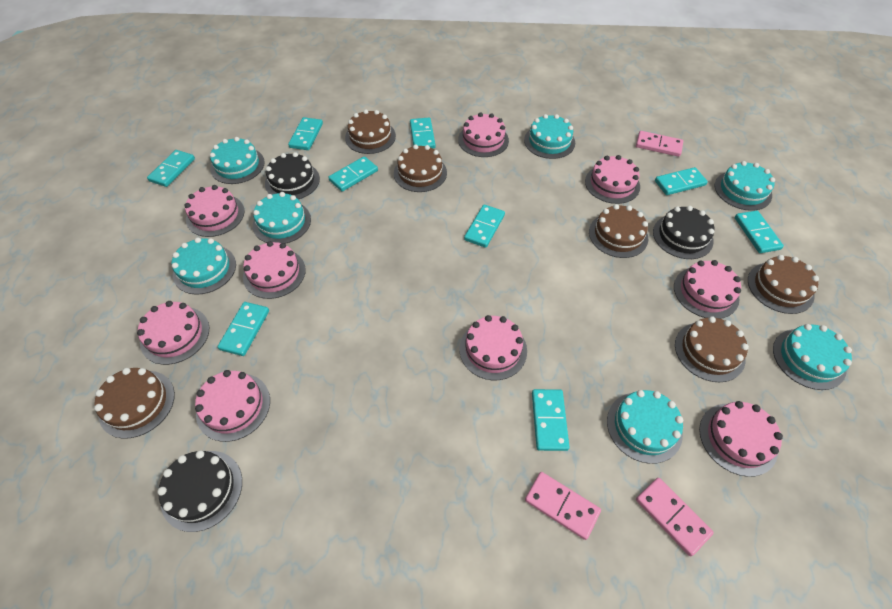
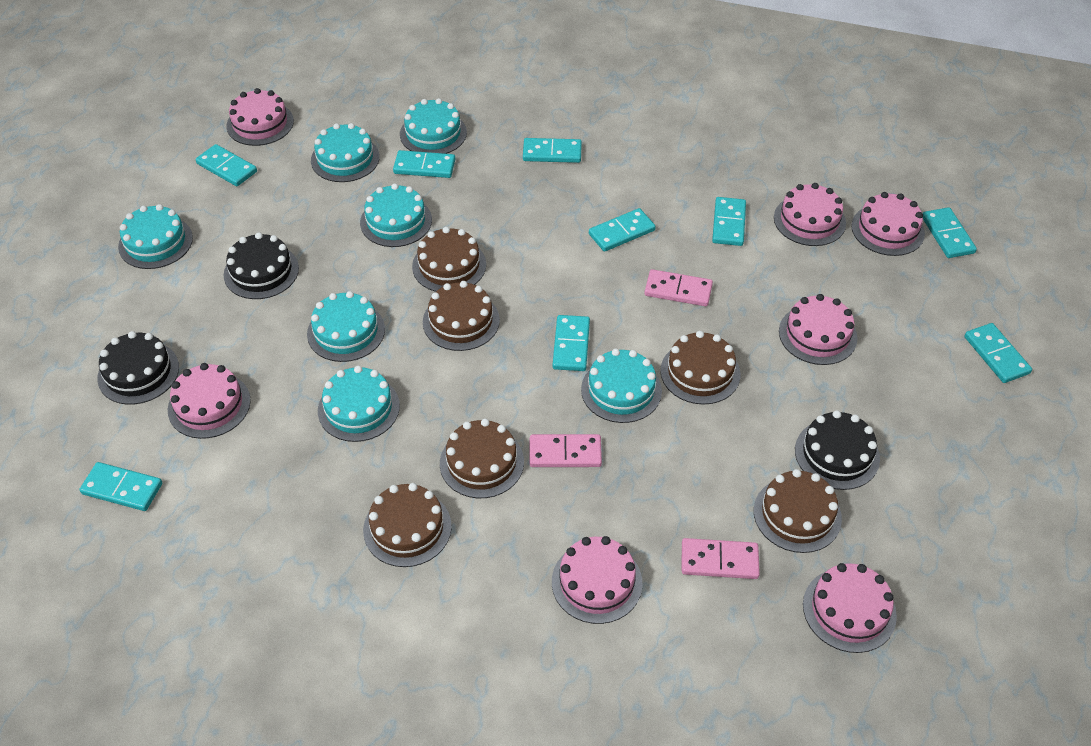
pink cake: 9 -> 7

